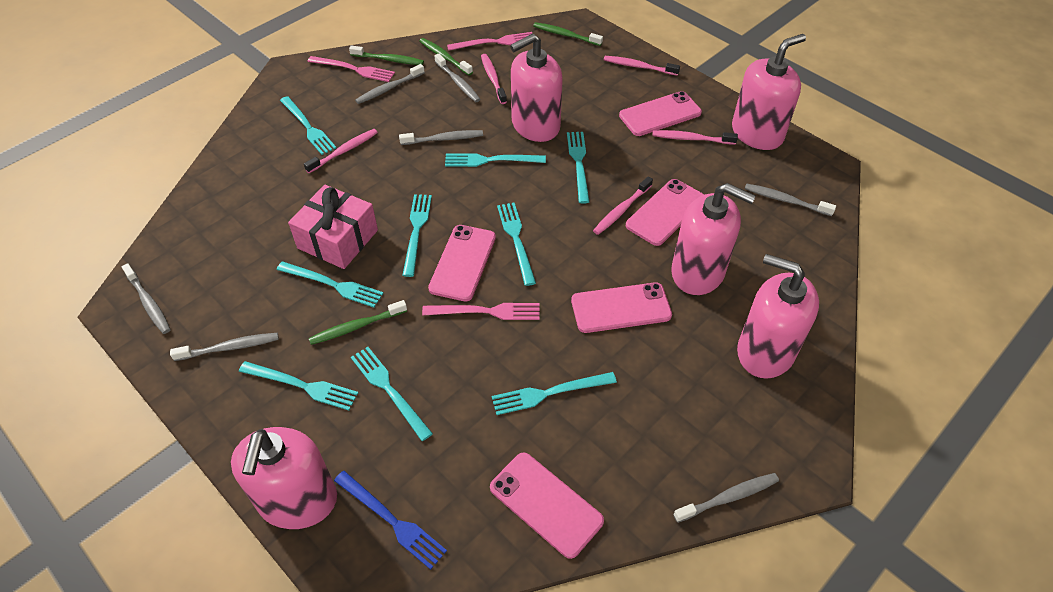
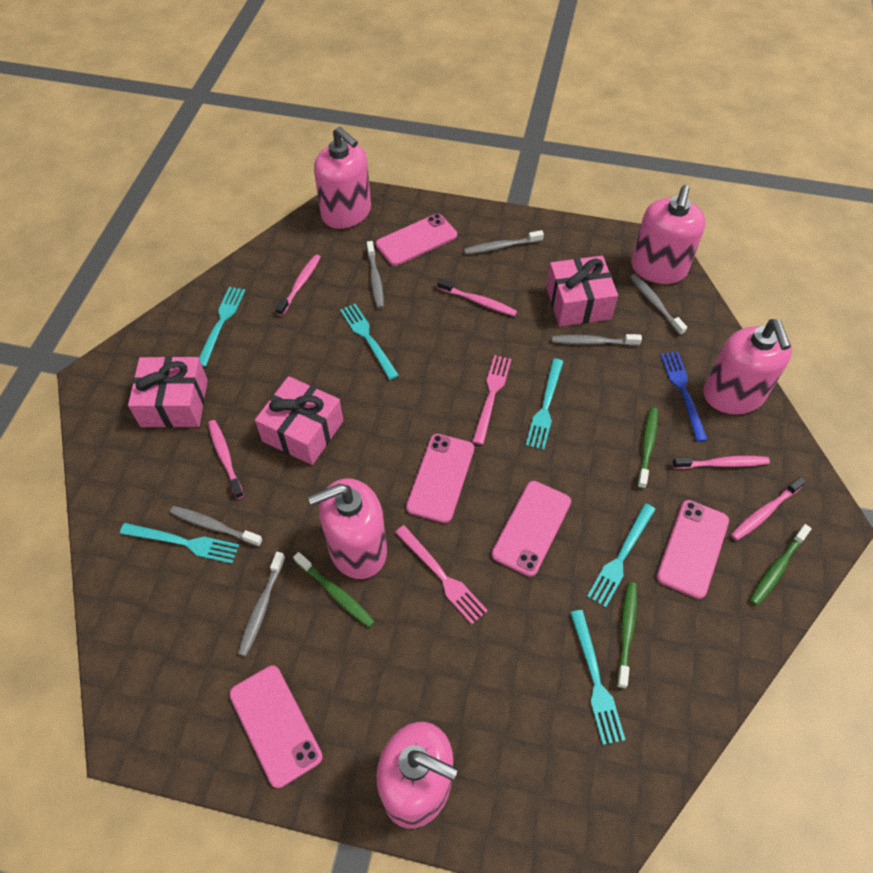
grey toothbrush: 7 -> 6
pink fork: 3 -> 2
pink gift: 1 -> 3
turquoise fork: 9 -> 6

